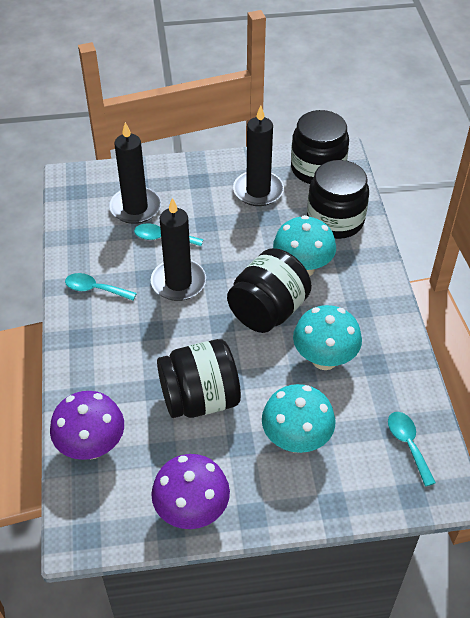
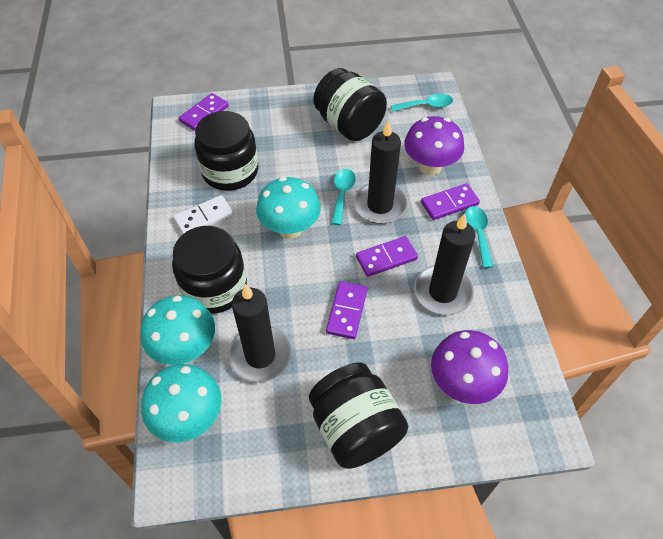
purple domino: 0 -> 4
white domino: 0 -> 1

